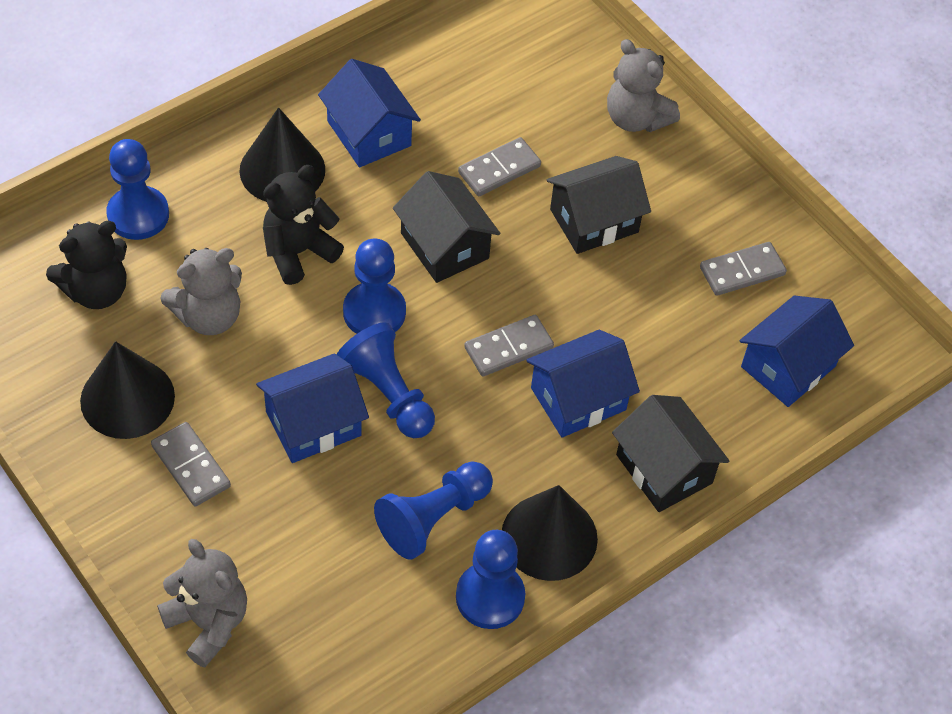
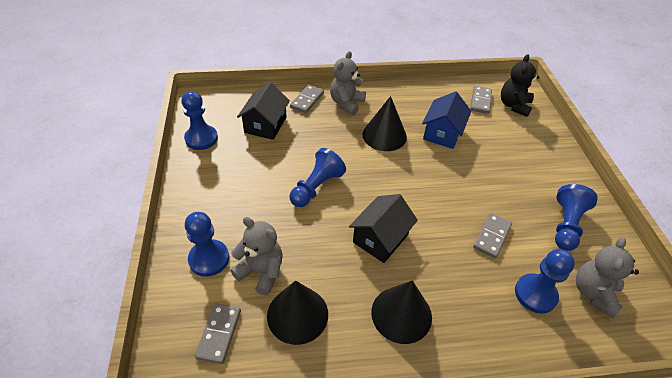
black house: 3 -> 2
black teddy bear: 2 -> 1
blue house: 4 -> 1

